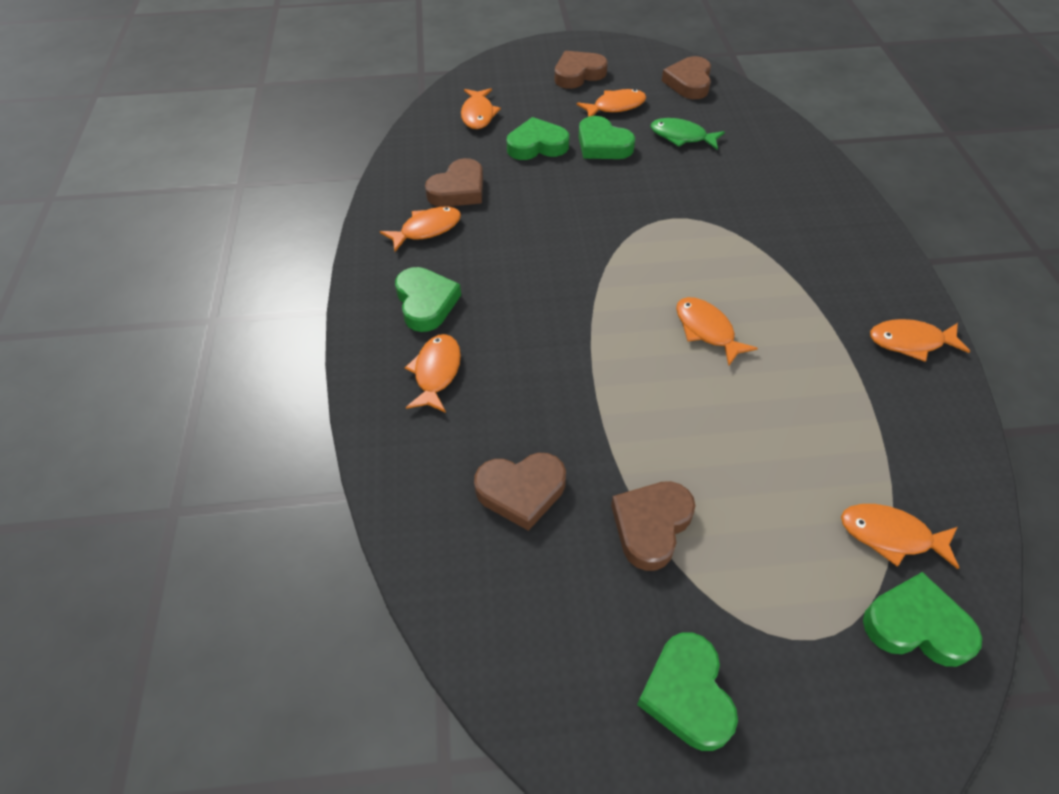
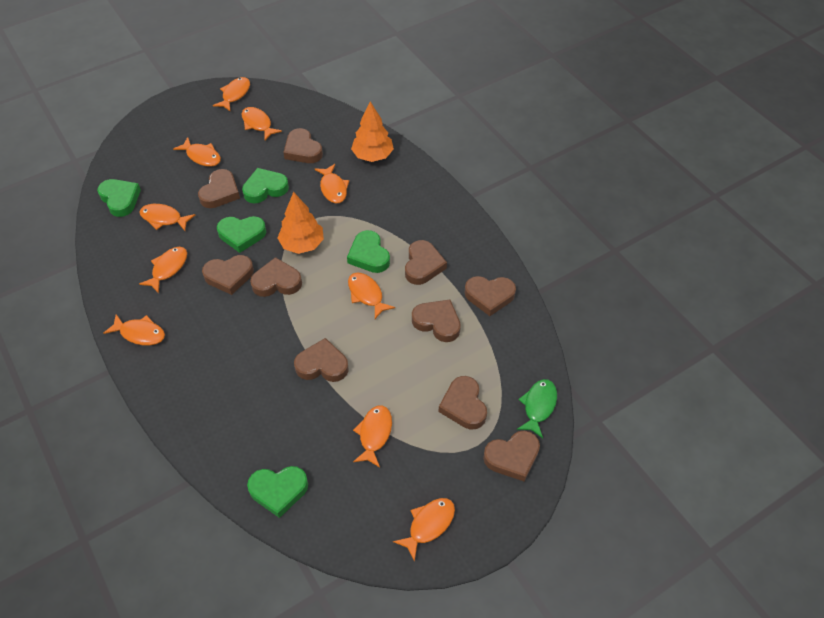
brown heart: 5 -> 10
orange fish: 7 -> 10
orange tree: 0 -> 2

